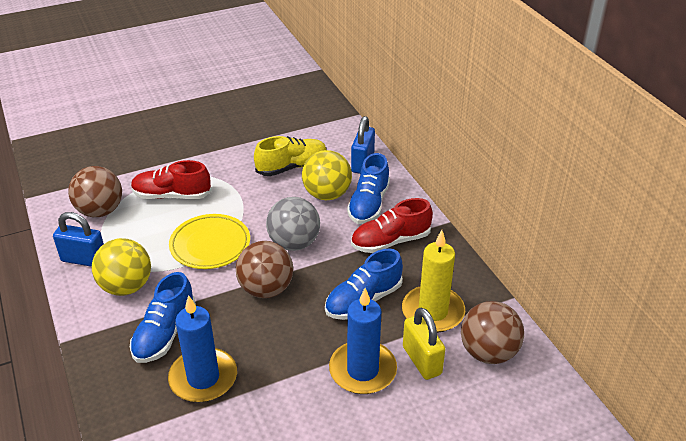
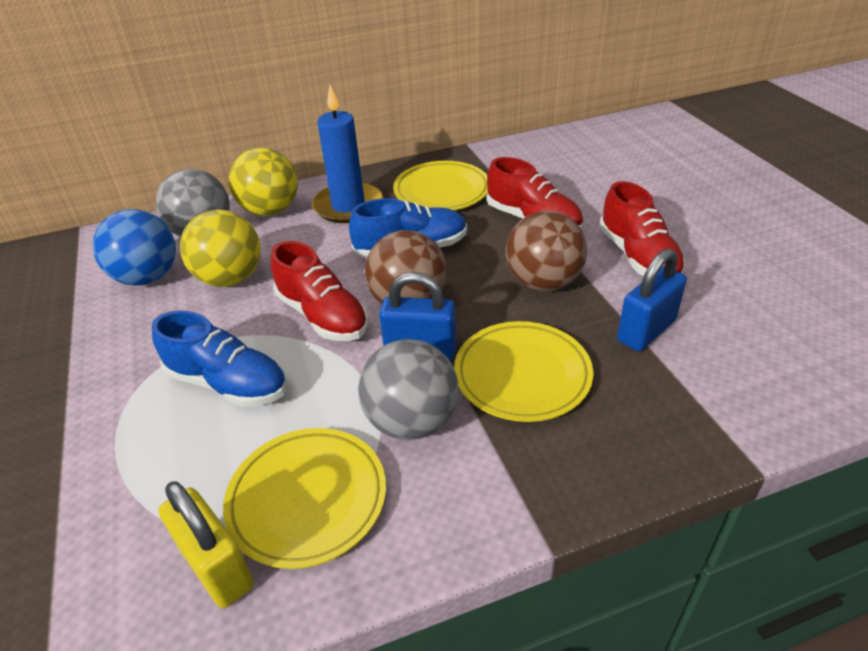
blue ball: 0 -> 1
blue candle: 2 -> 1
blue shoe: 3 -> 2
brown ball: 3 -> 2
grey ball: 1 -> 2
red shoe: 2 -> 3
yellow candle: 1 -> 0
yellow plate: 1 -> 3
yellow shoe: 1 -> 0

